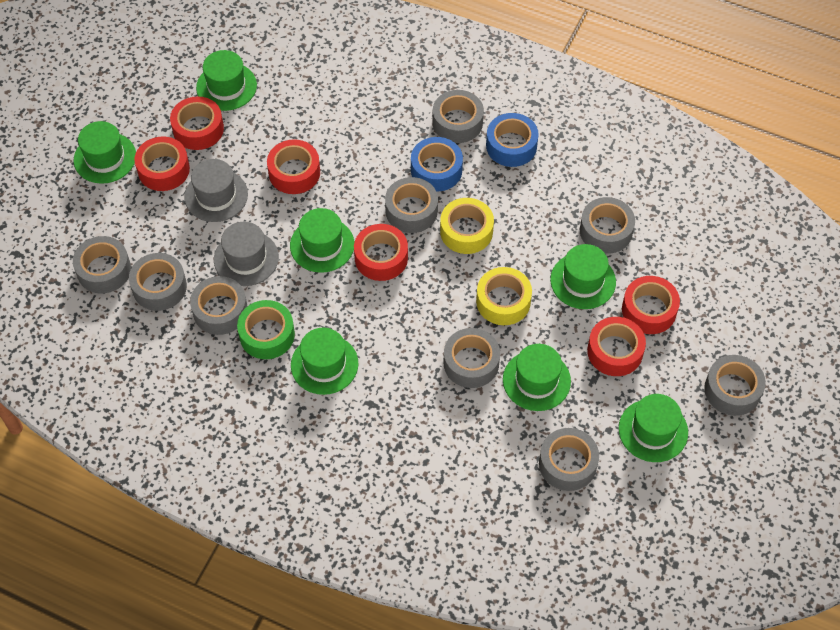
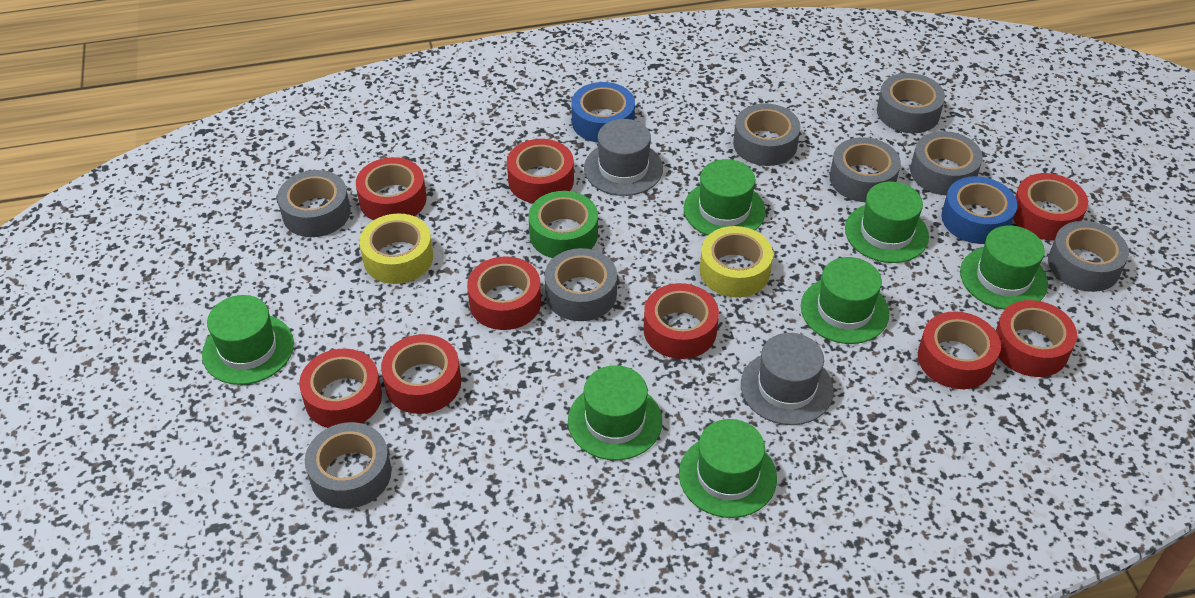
grey tape: 9 -> 8
red tape: 6 -> 9

